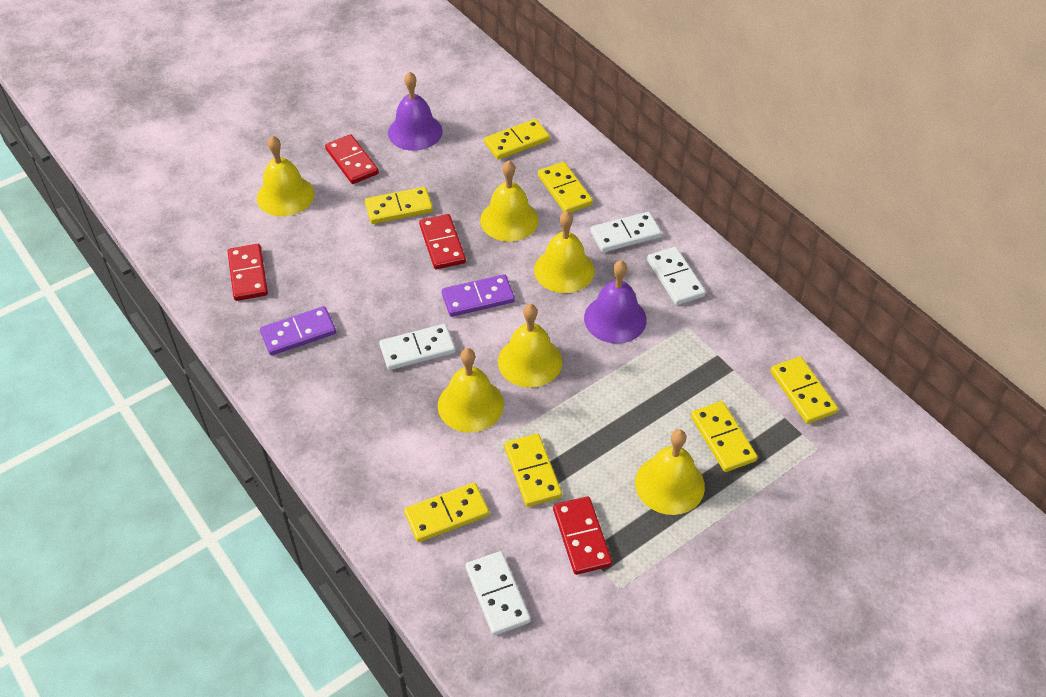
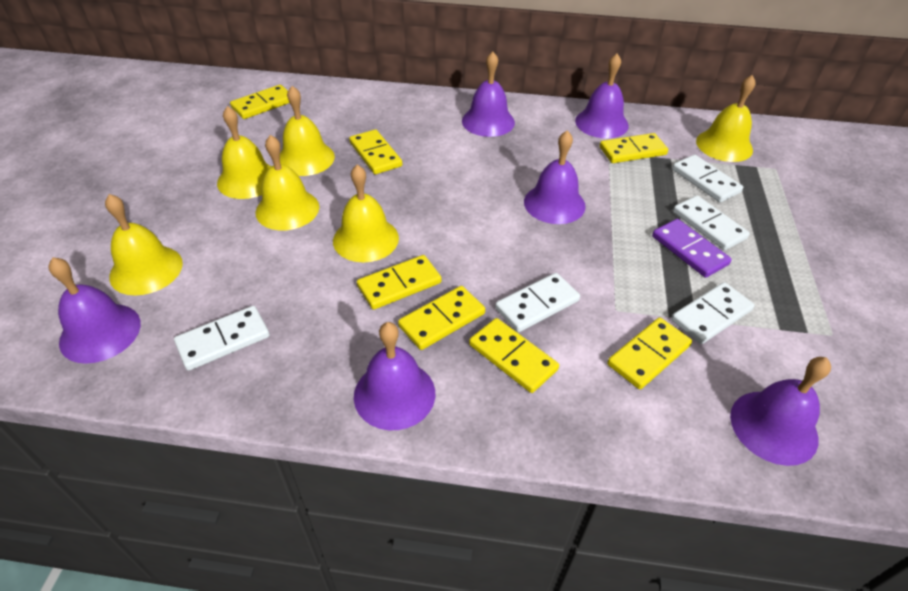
purple bell: 2 -> 6
purple domino: 2 -> 1
red domino: 4 -> 0
white domino: 4 -> 5

